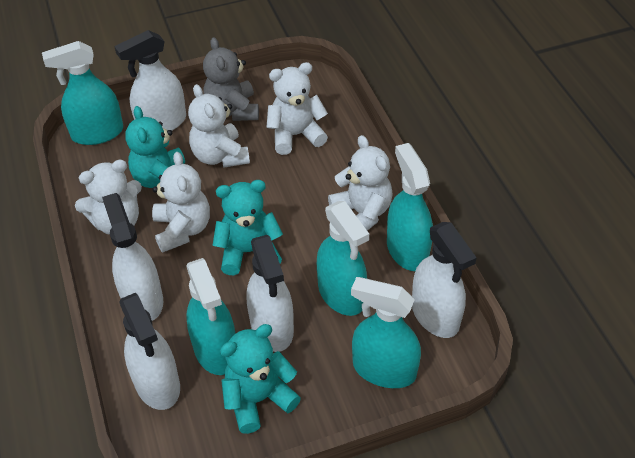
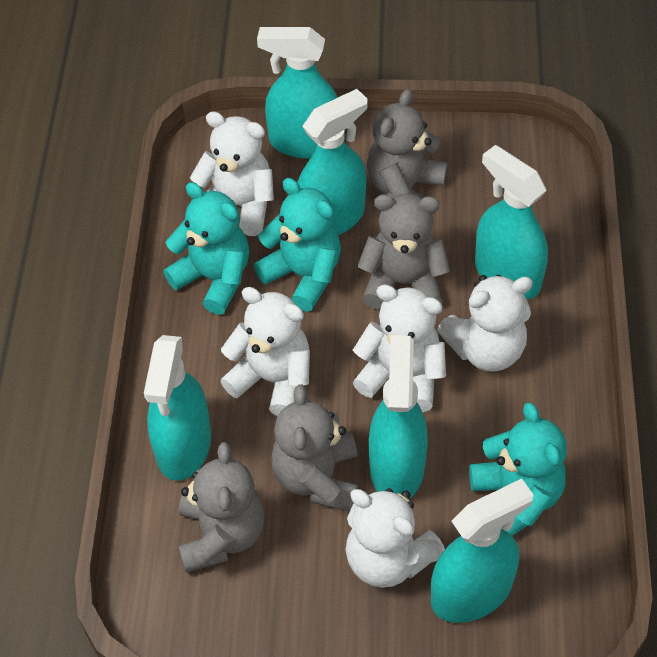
grey teddy bear: 1 -> 4
turquoise spray bottle: 5 -> 6
white spray bottle: 5 -> 0

